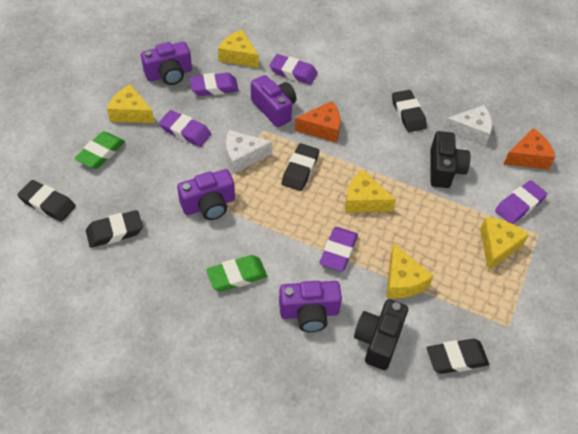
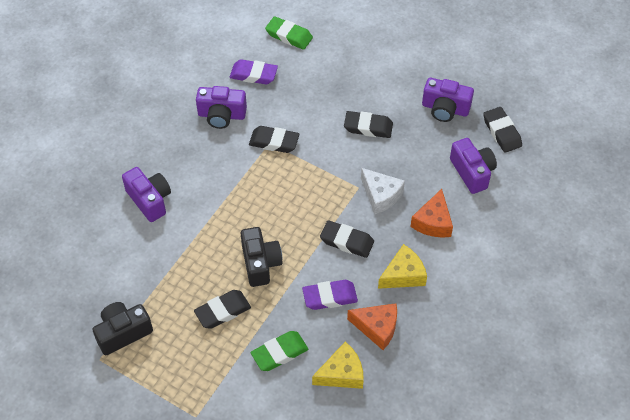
purple eraser: 5 -> 2
white cheese: 2 -> 1
yellow cheese: 5 -> 2

